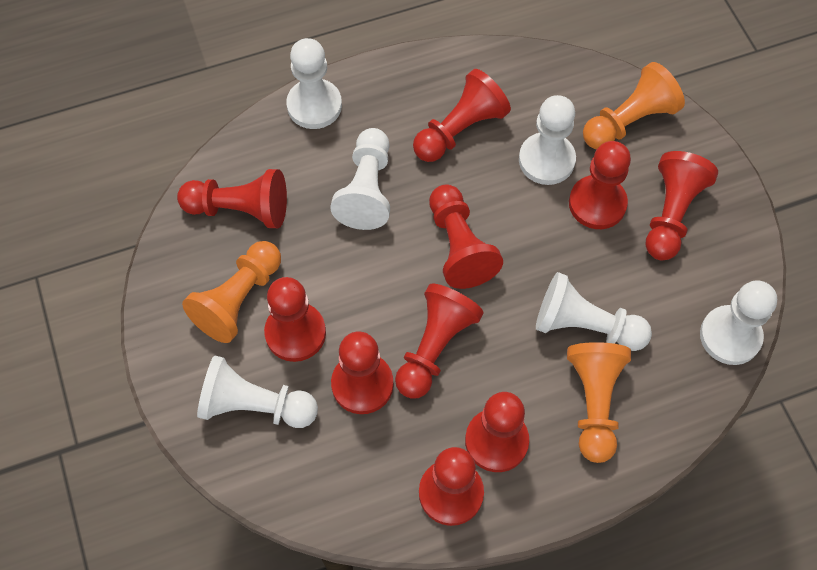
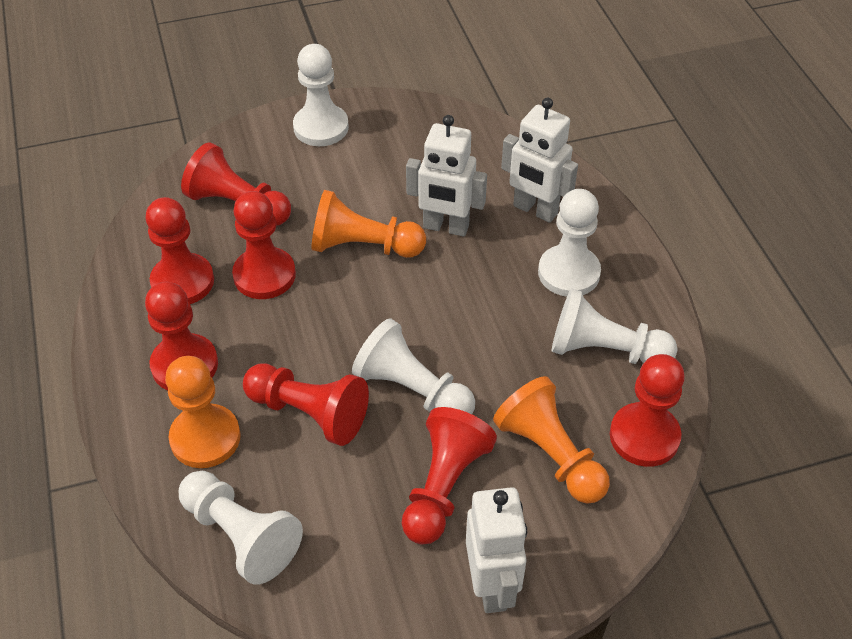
red pawn: 10 -> 7
white pawn: 6 -> 5
white robot: 0 -> 3

